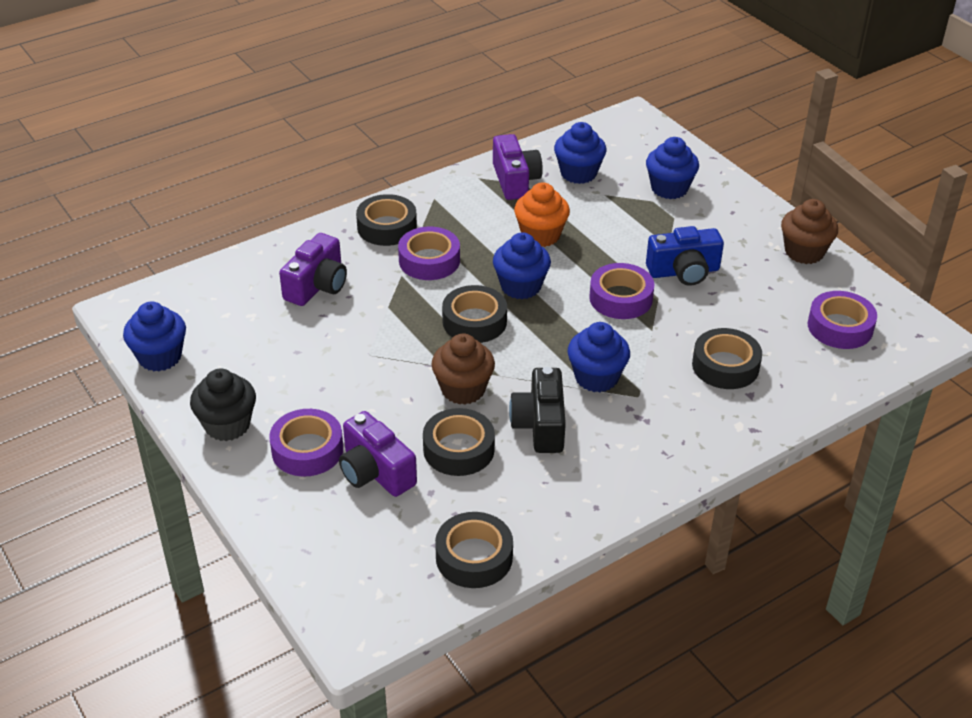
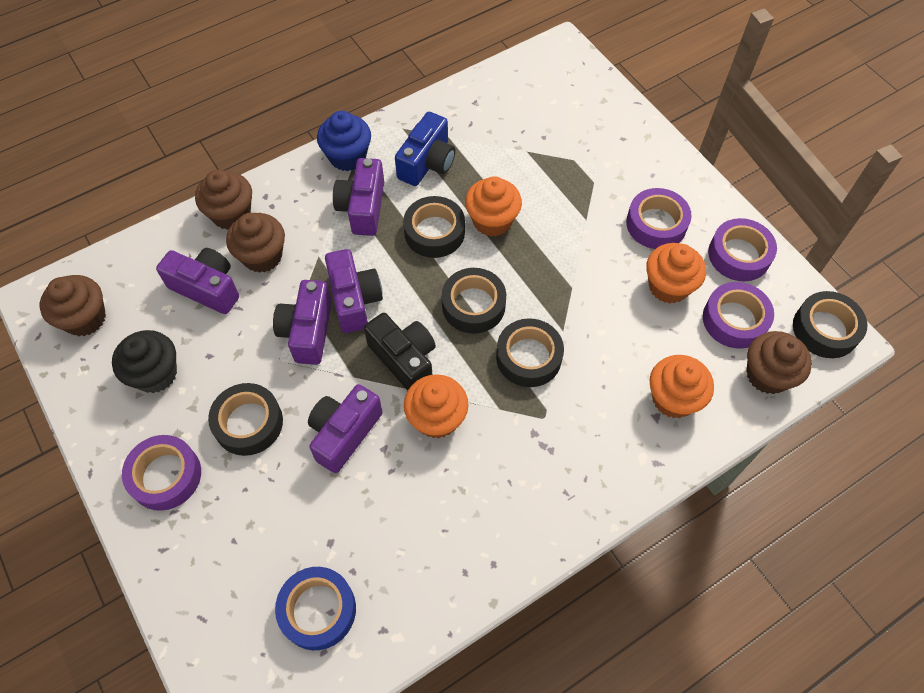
blue cupcake: 5 -> 1
blue tape: 0 -> 1
brown cupcake: 2 -> 4
orange cupcake: 1 -> 4
purple camera: 3 -> 5

